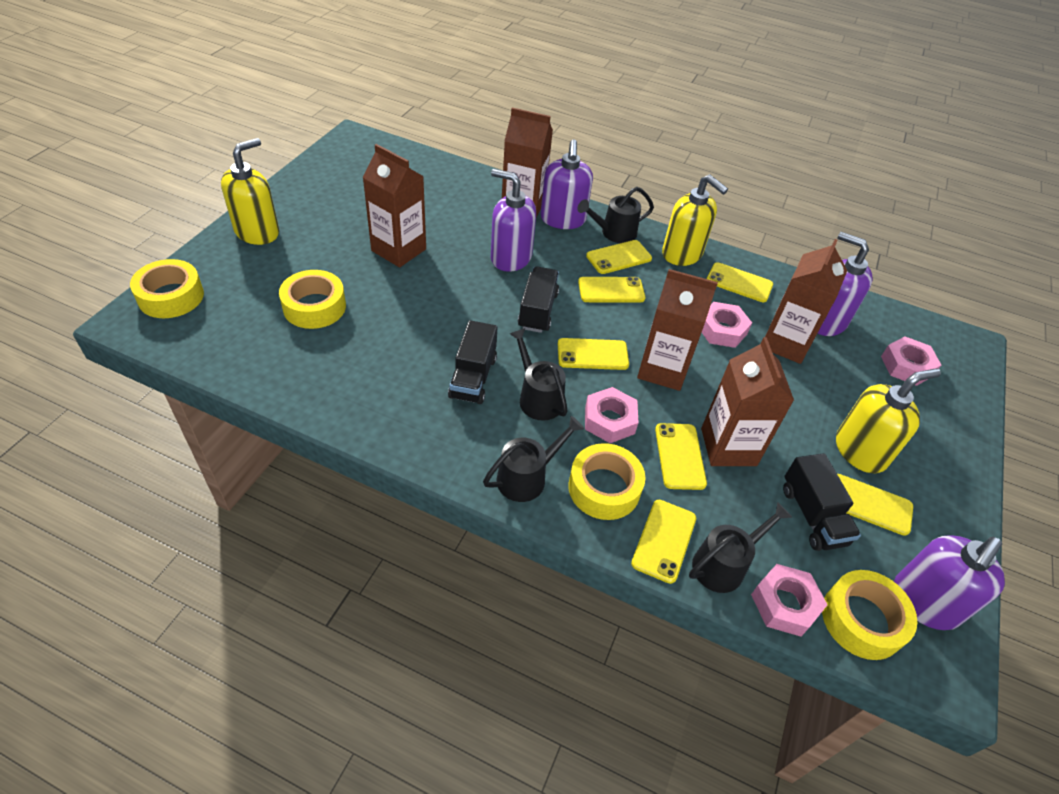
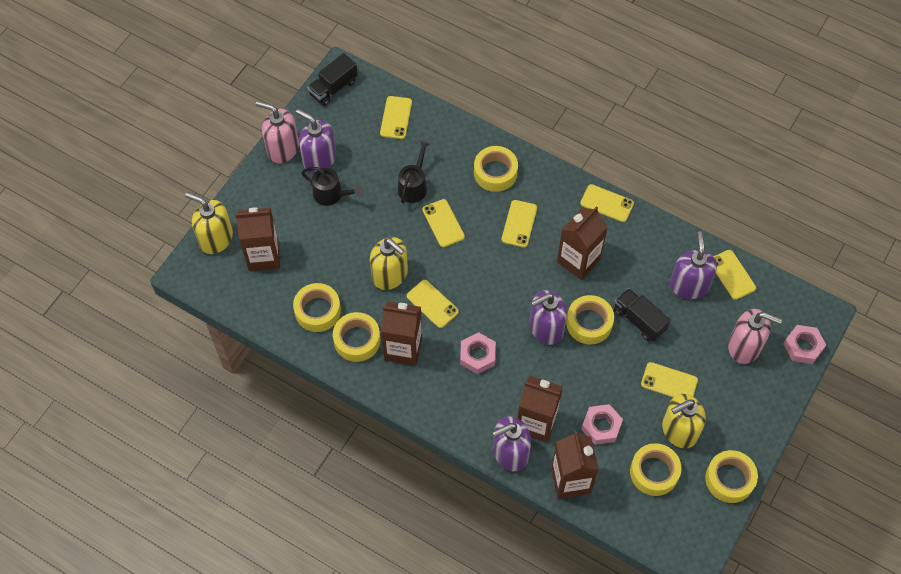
black truck: 3 -> 2
black watering can: 4 -> 2
pink nut: 4 -> 3
pink soap dispenser: 0 -> 2
yellow tape: 4 -> 6

